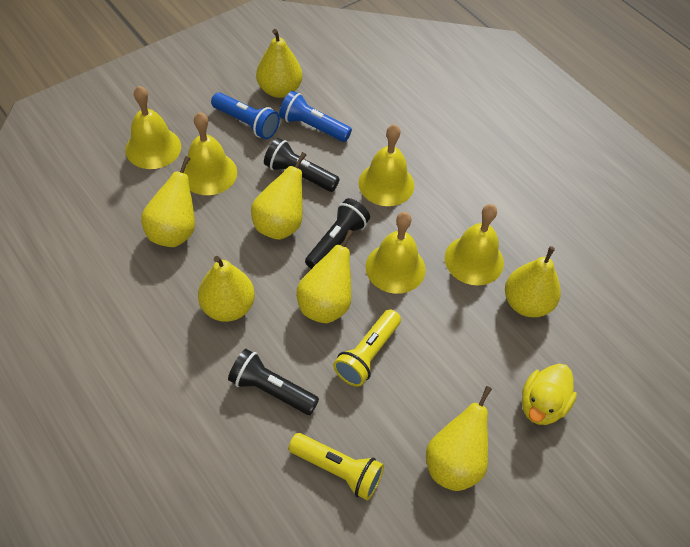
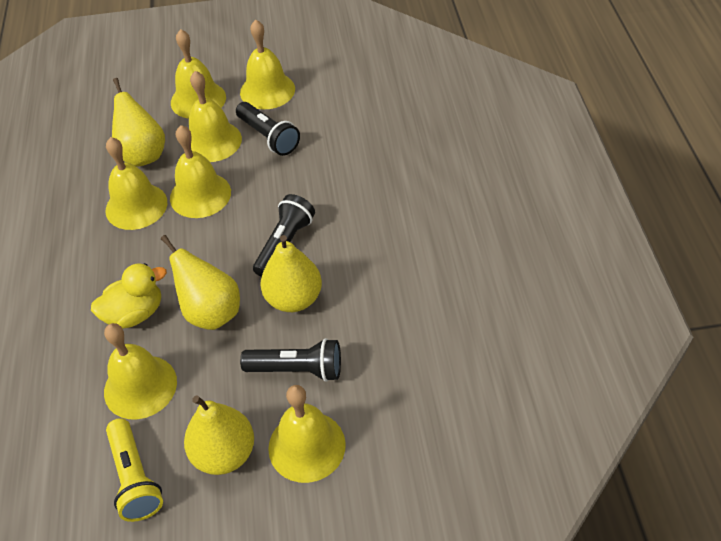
blue flashlight: 2 -> 0
yellow bell: 5 -> 7
yellow flashlight: 2 -> 1
yellow pear: 7 -> 4

